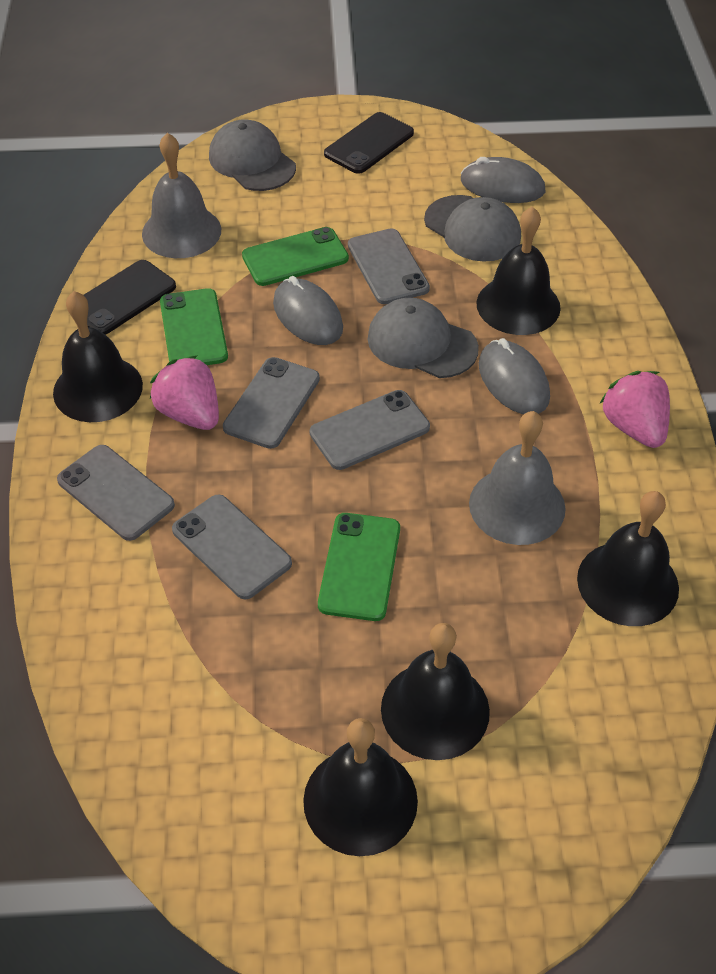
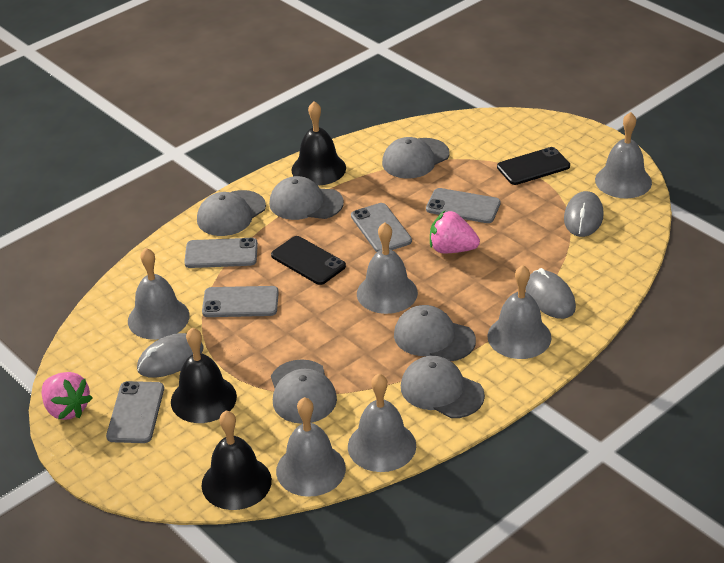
black bell: 5 -> 3
green phone: 3 -> 0
grey bell: 2 -> 6
grey cap: 3 -> 6

